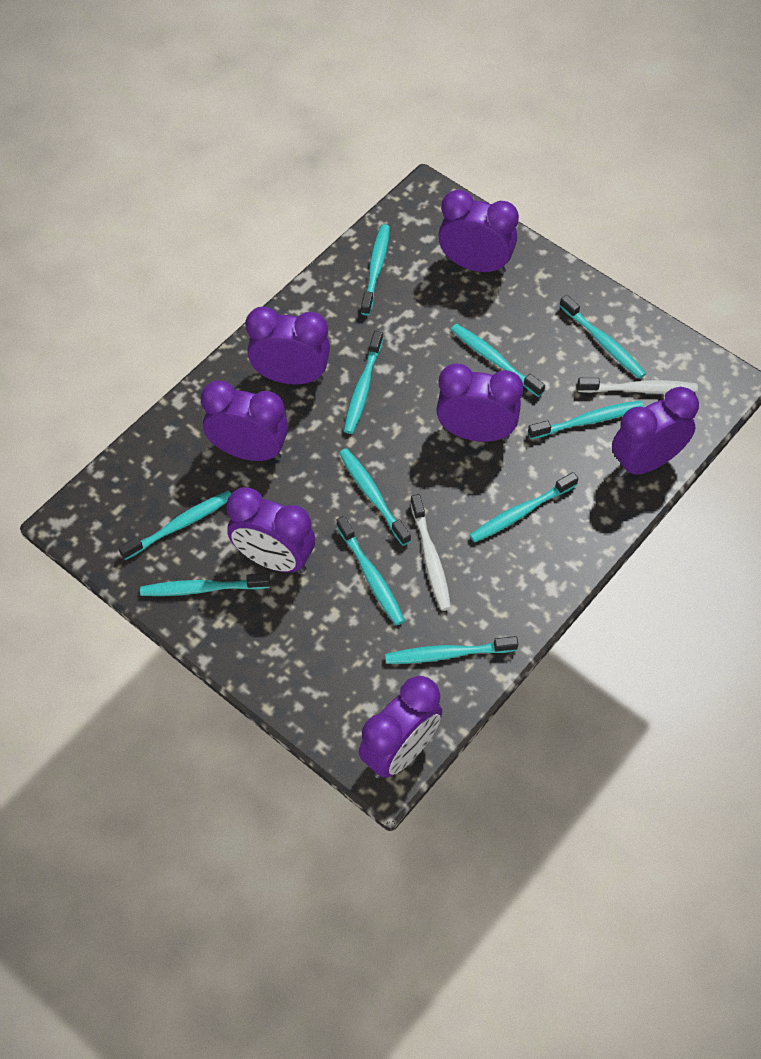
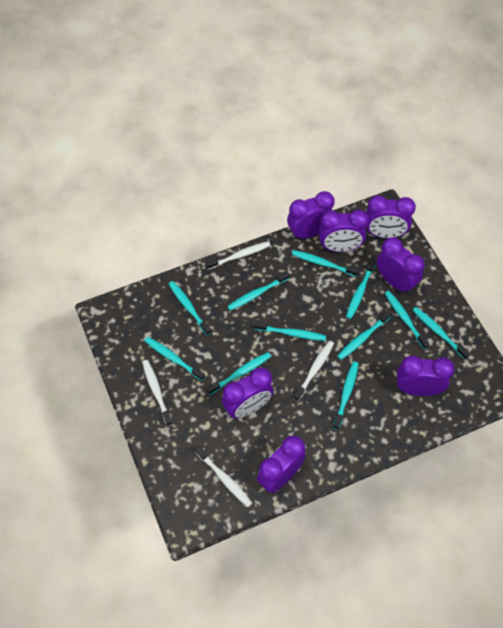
white toothbrush: 2 -> 4

